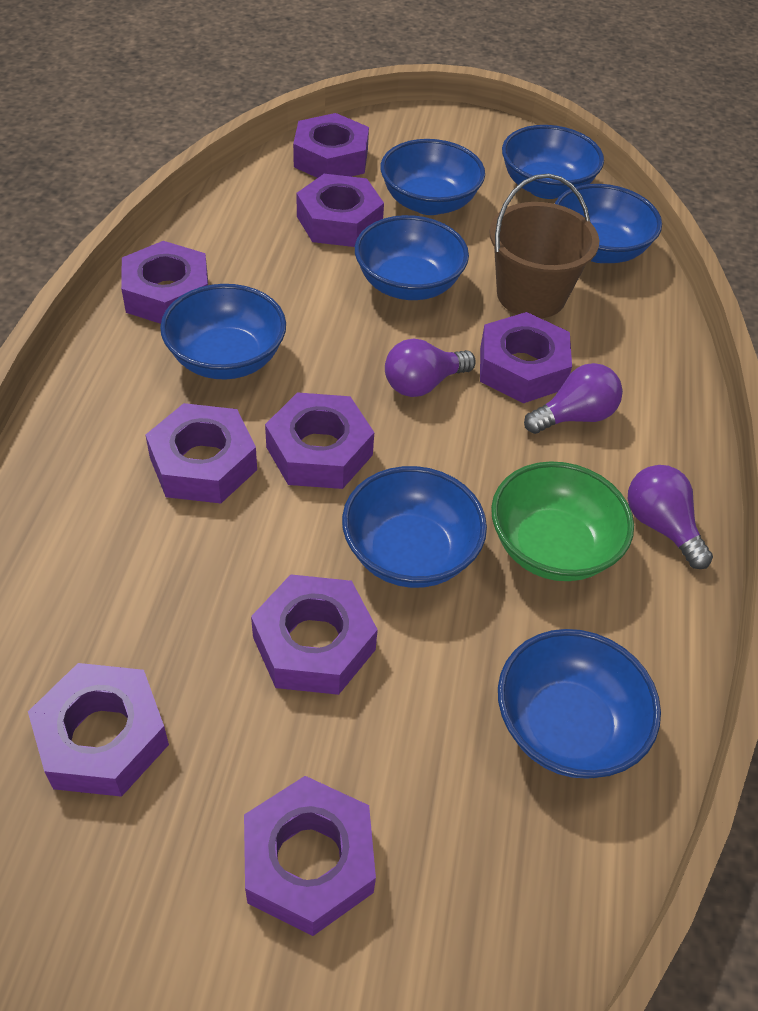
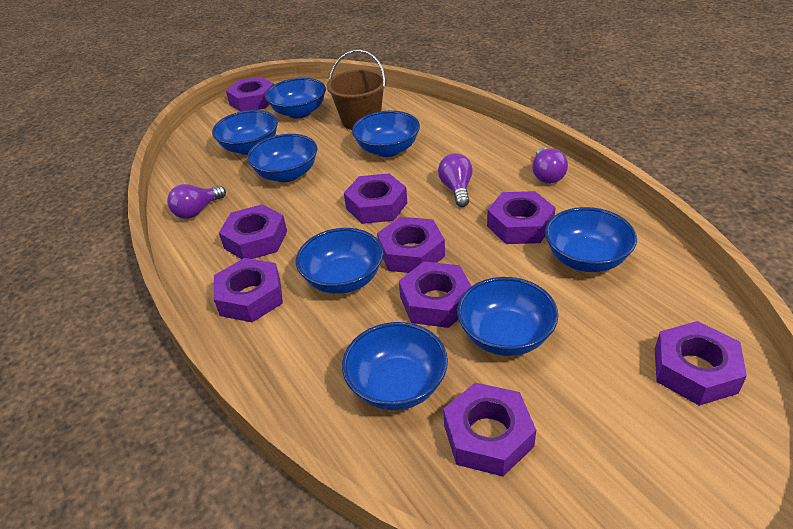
blue bowl: 7 -> 8
green bowl: 1 -> 0

